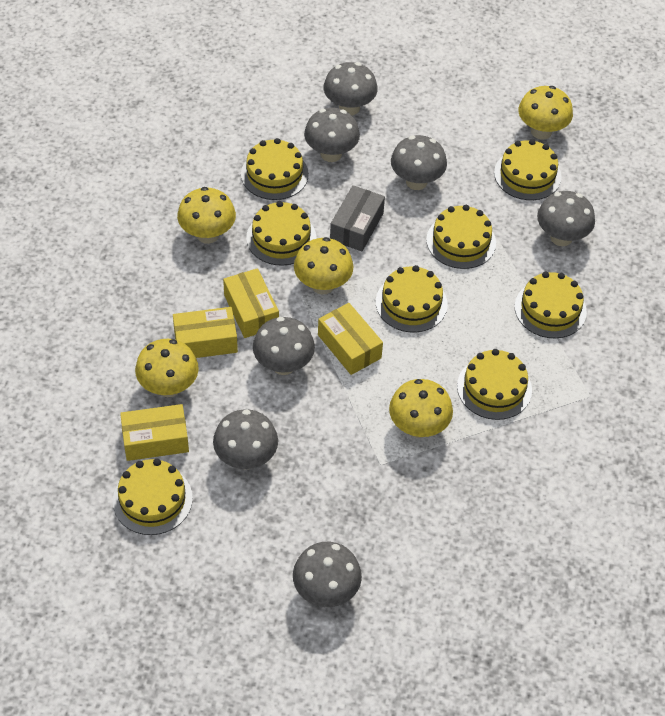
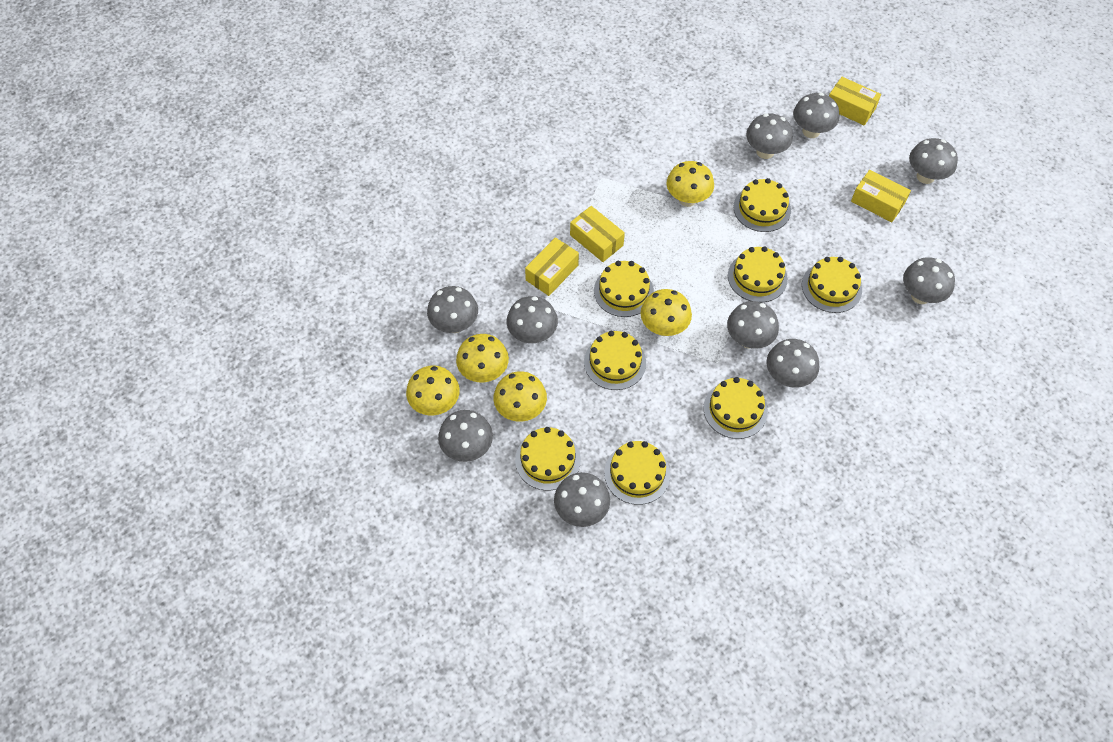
grey box: 1 -> 0
grey mushroom: 7 -> 10

